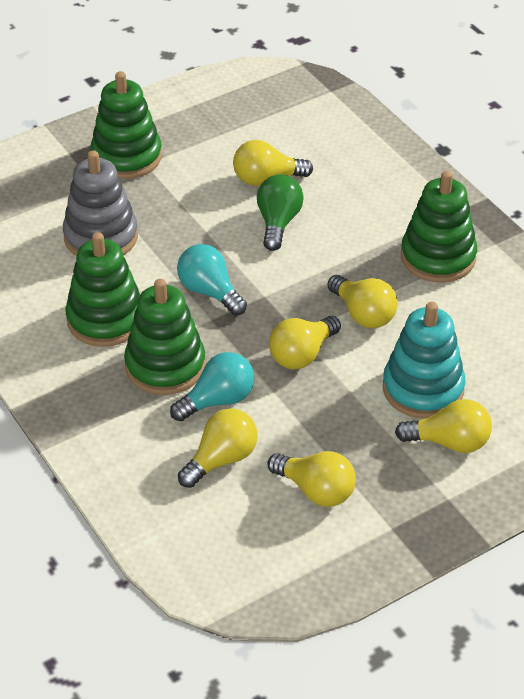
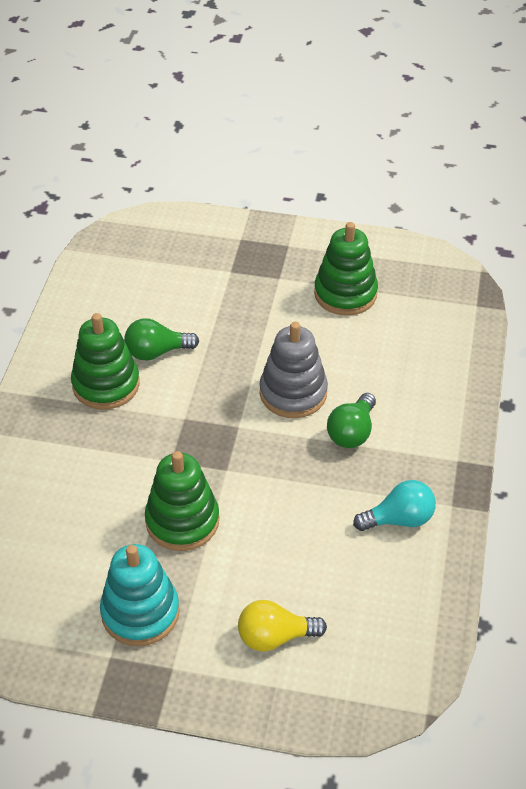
green light bulb: 1 -> 2
green stacking toy: 4 -> 3
turquoise light bulb: 2 -> 1
yellow light bulb: 6 -> 1

